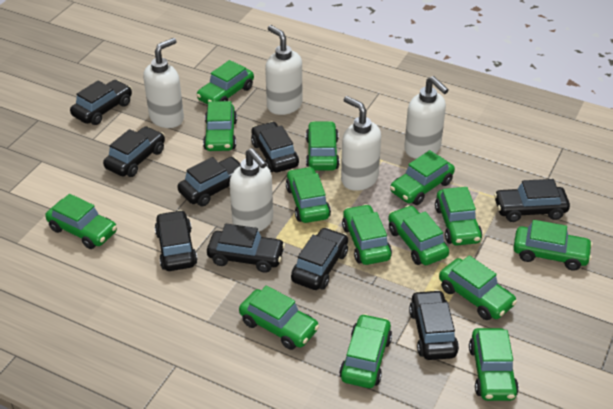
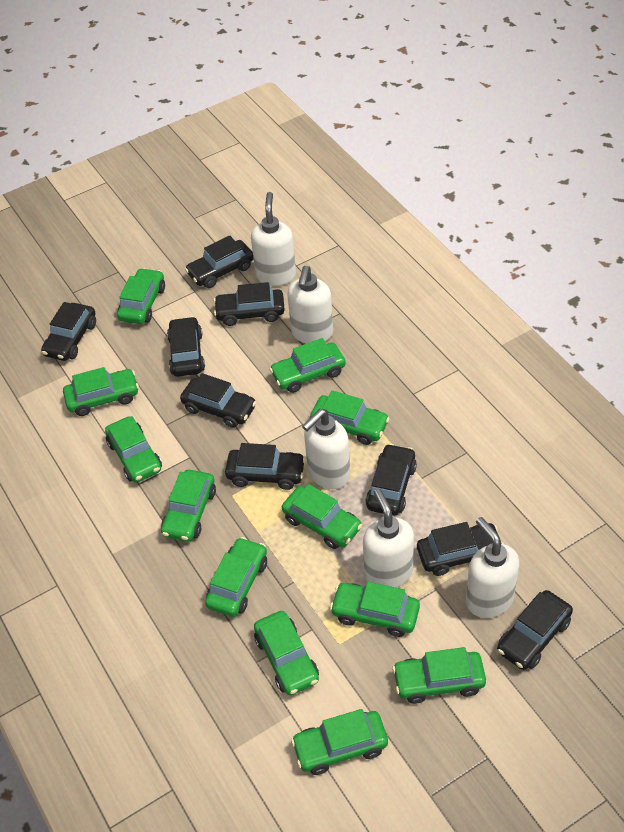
green car: 14 -> 12

